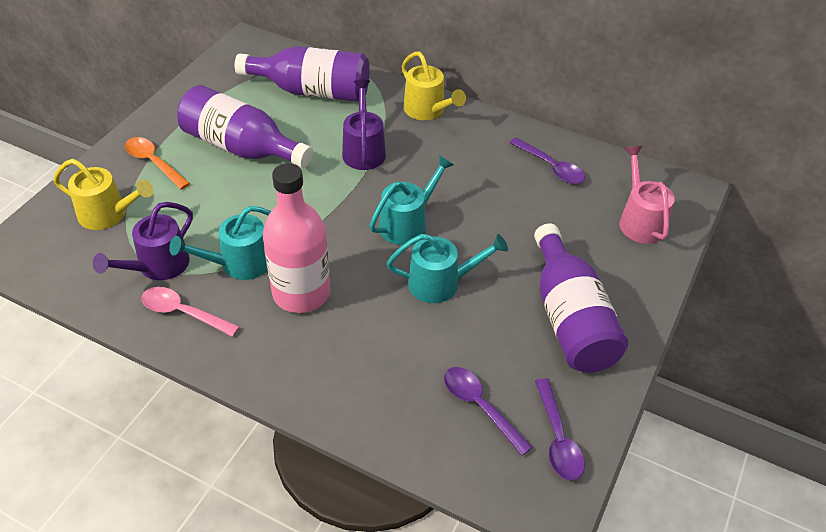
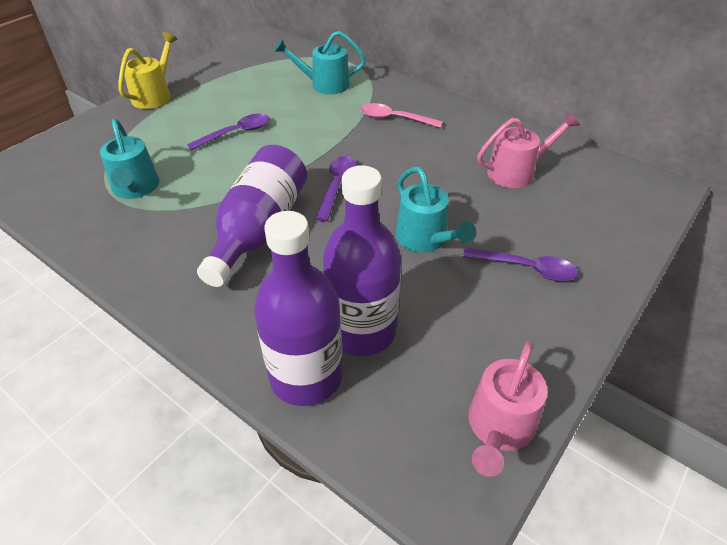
orange spoon: 1 -> 0
pink bottle: 1 -> 0
pink watering can: 1 -> 2
purple watering can: 2 -> 0
yellow watering can: 2 -> 1

